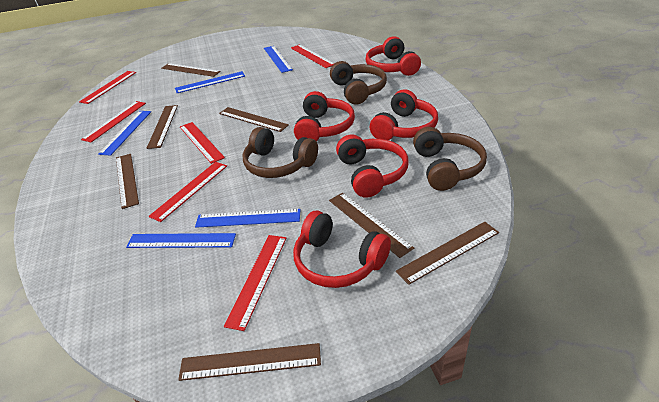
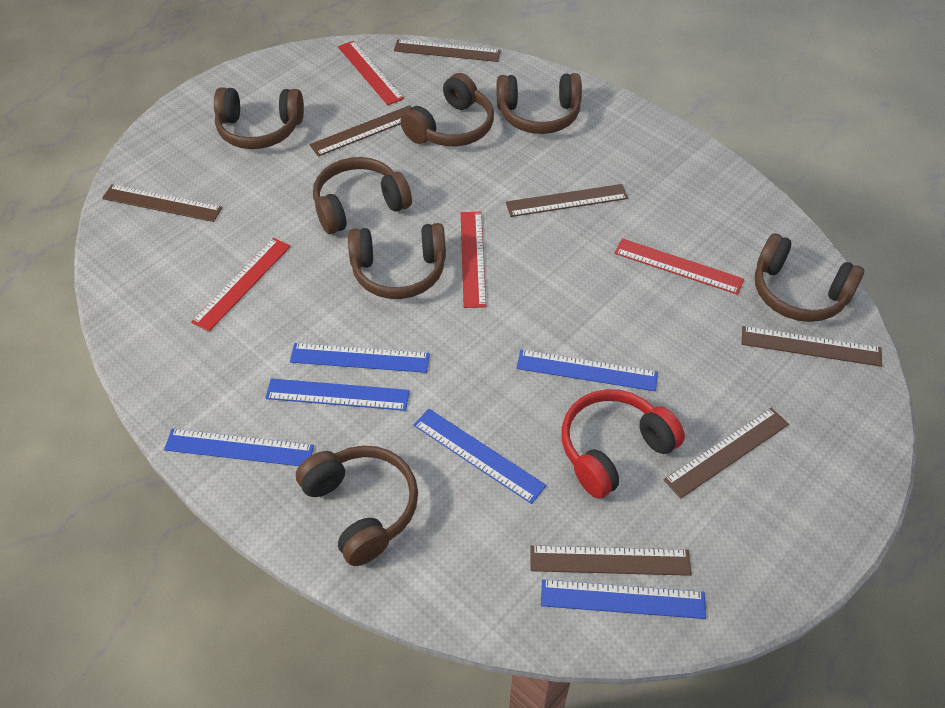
blue ruler: 5 -> 6
brown headphones: 3 -> 7
red headphones: 5 -> 1
red ruler: 6 -> 4

